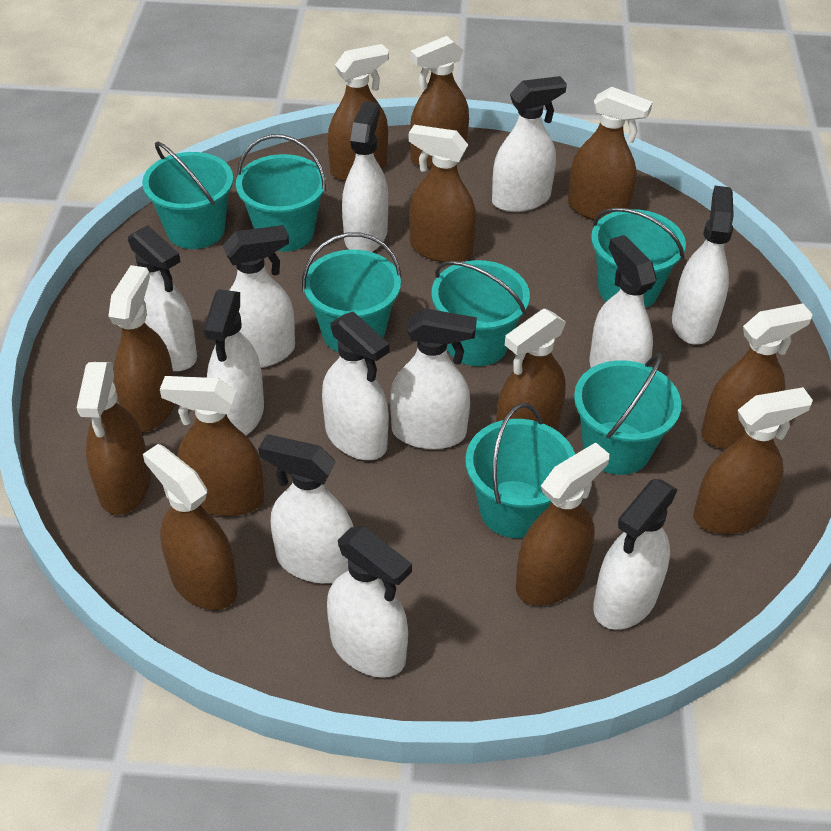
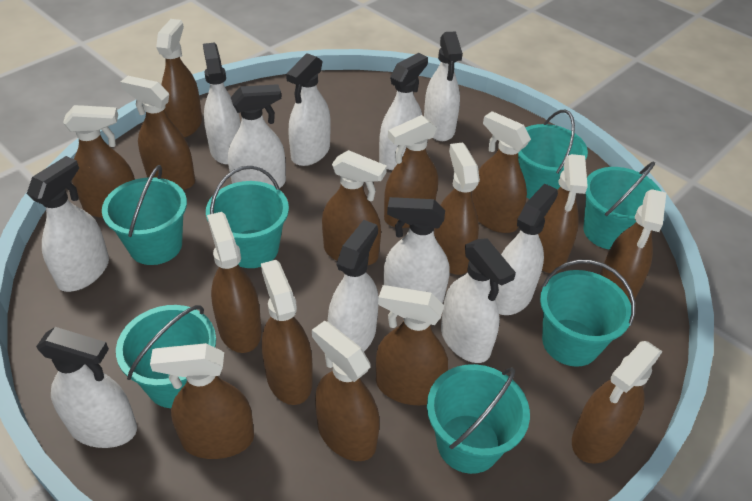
brown spray bottle: 12 -> 15
white spray bottle: 12 -> 11

